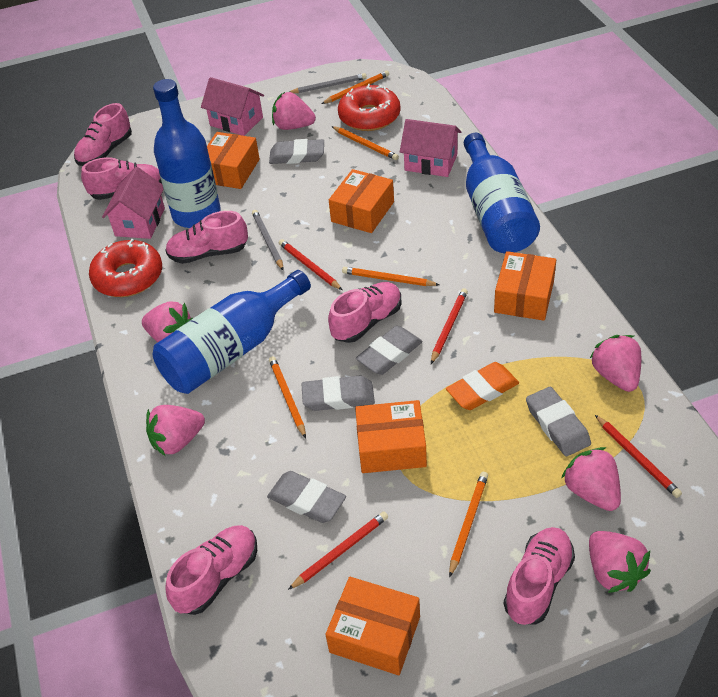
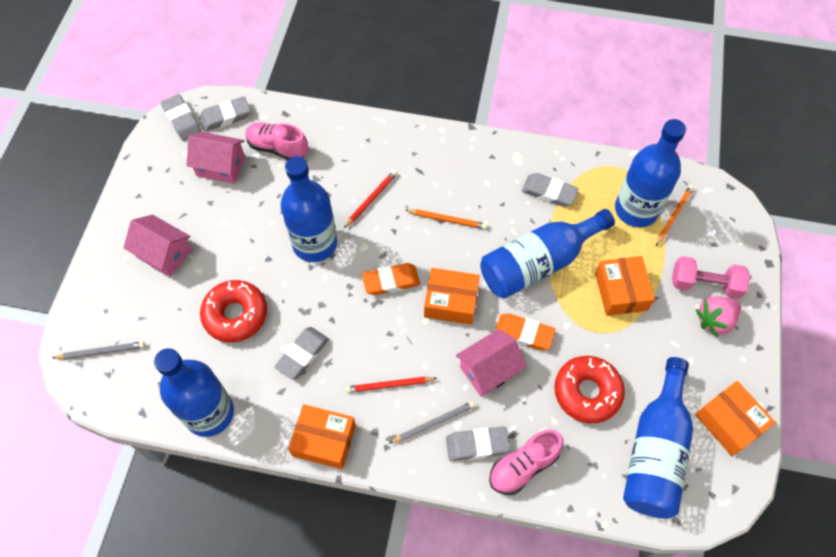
blue bottle: 3 -> 5
orange box: 5 -> 4
orange eraser: 1 -> 2
orange pencil: 5 -> 2
pink dumbbell: 0 -> 1
pink shoe: 6 -> 2
pink strawberry: 6 -> 1
red pencil: 4 -> 2

